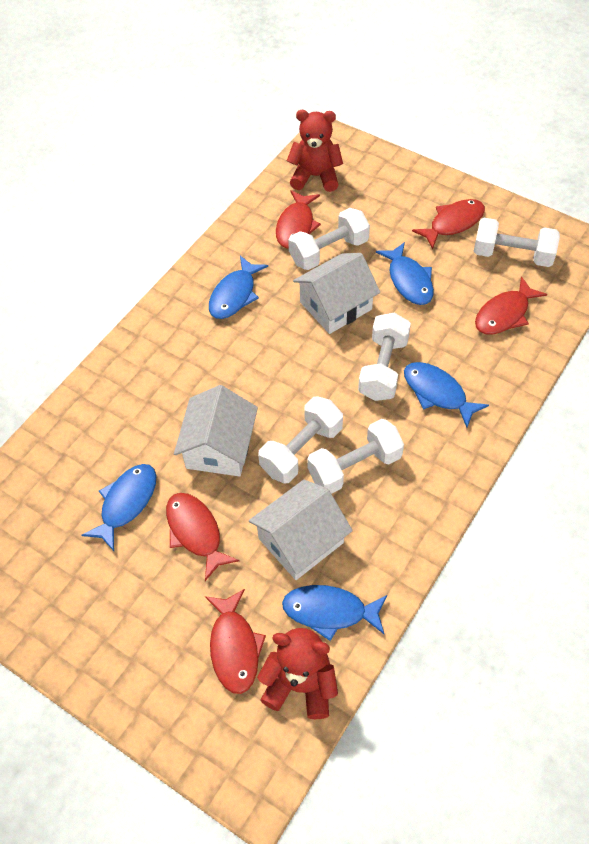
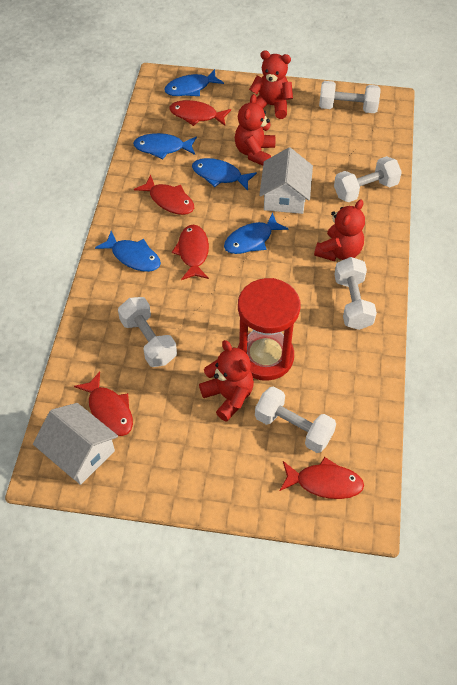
red hourglass: 0 -> 1
red teddy bear: 2 -> 4
white house: 3 -> 2

